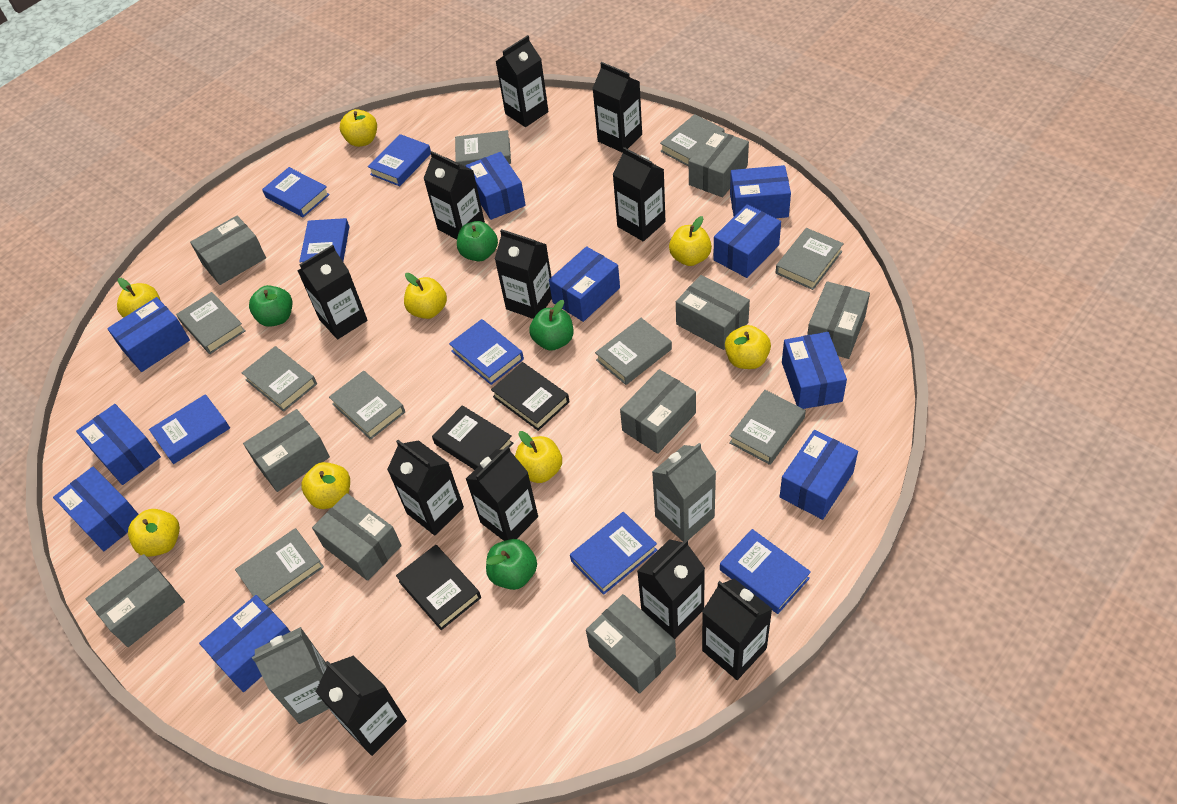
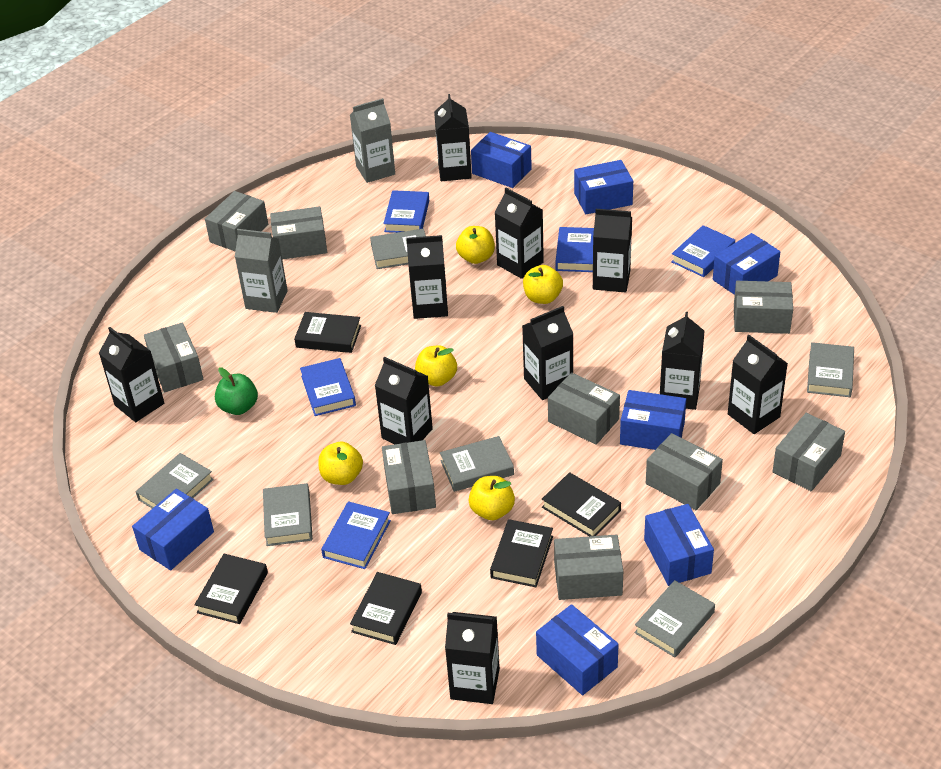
black book: 3 -> 5
black carton: 11 -> 10
blue book: 7 -> 5
blue box: 10 -> 7
green apple: 4 -> 1
grey book: 9 -> 6
yellow apple: 8 -> 5

